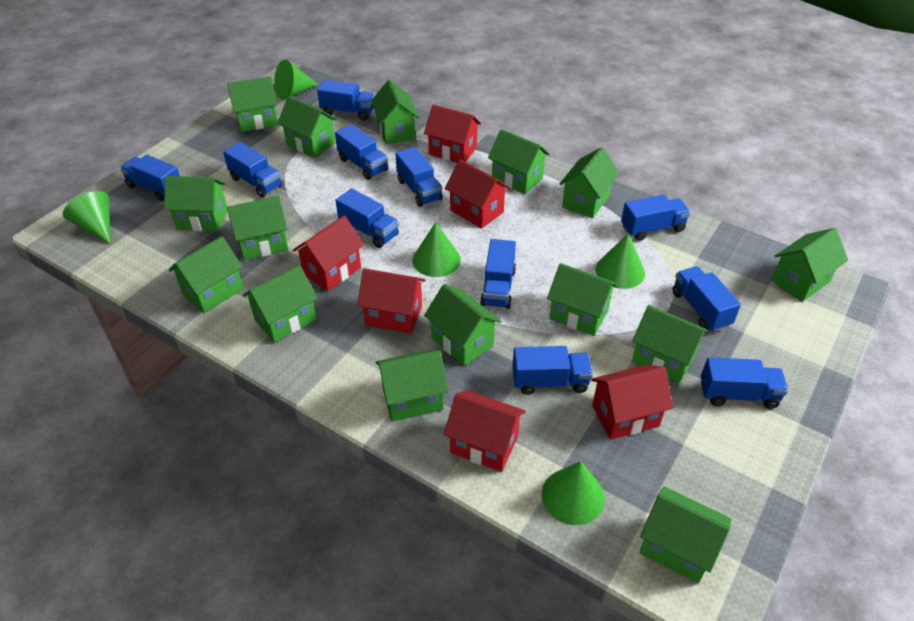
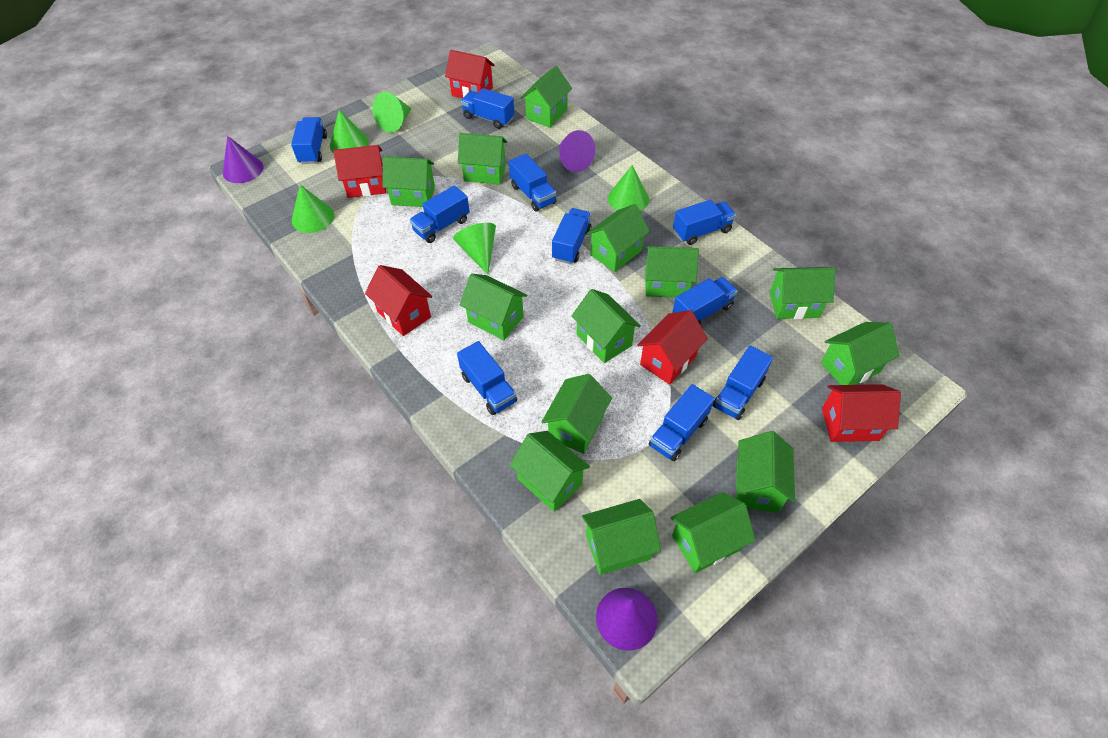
blue truck: 11 -> 10
green house: 15 -> 14
purple cone: 0 -> 3
red house: 6 -> 5

